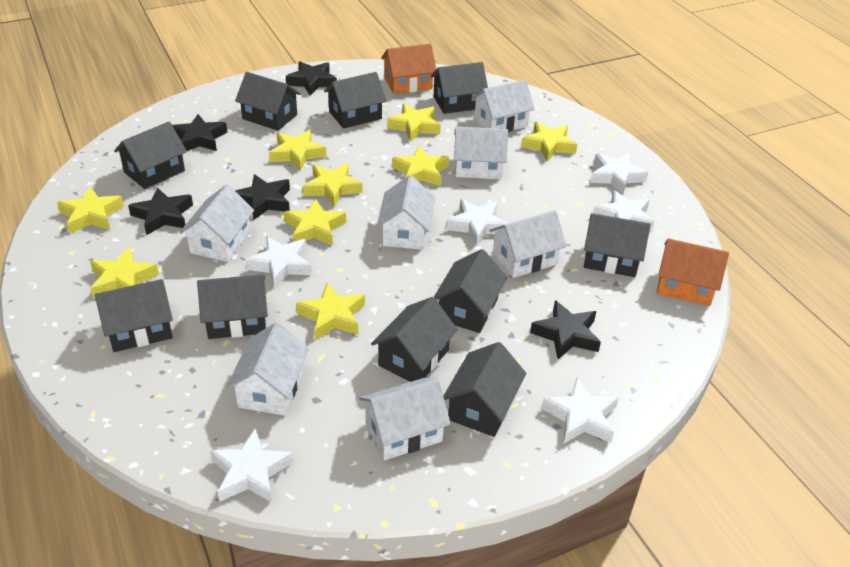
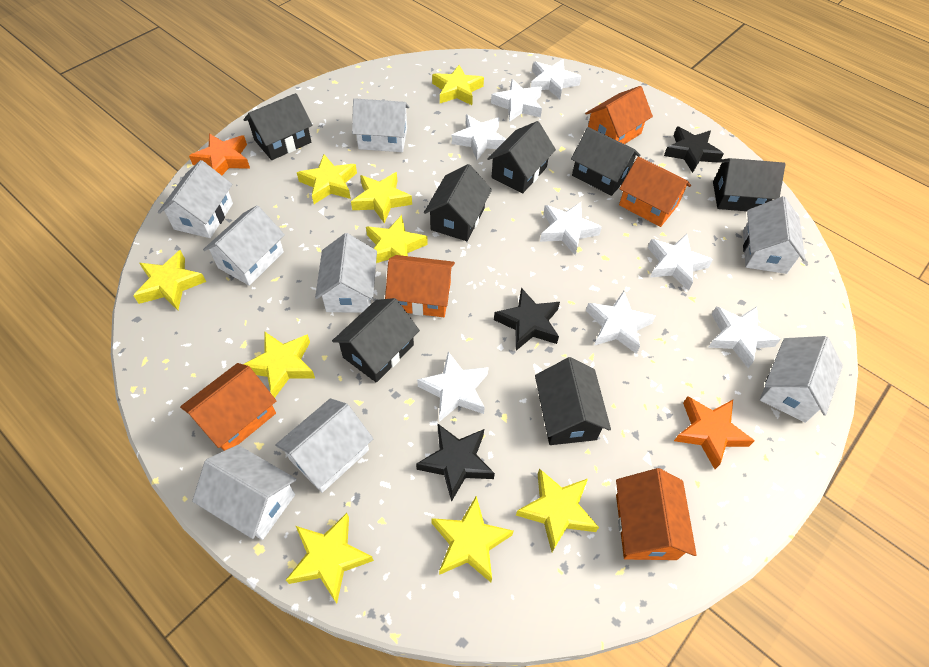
black house: 10 -> 7
black star: 5 -> 3
orange house: 2 -> 5
orange star: 0 -> 2
white house: 7 -> 8
white star: 6 -> 8

